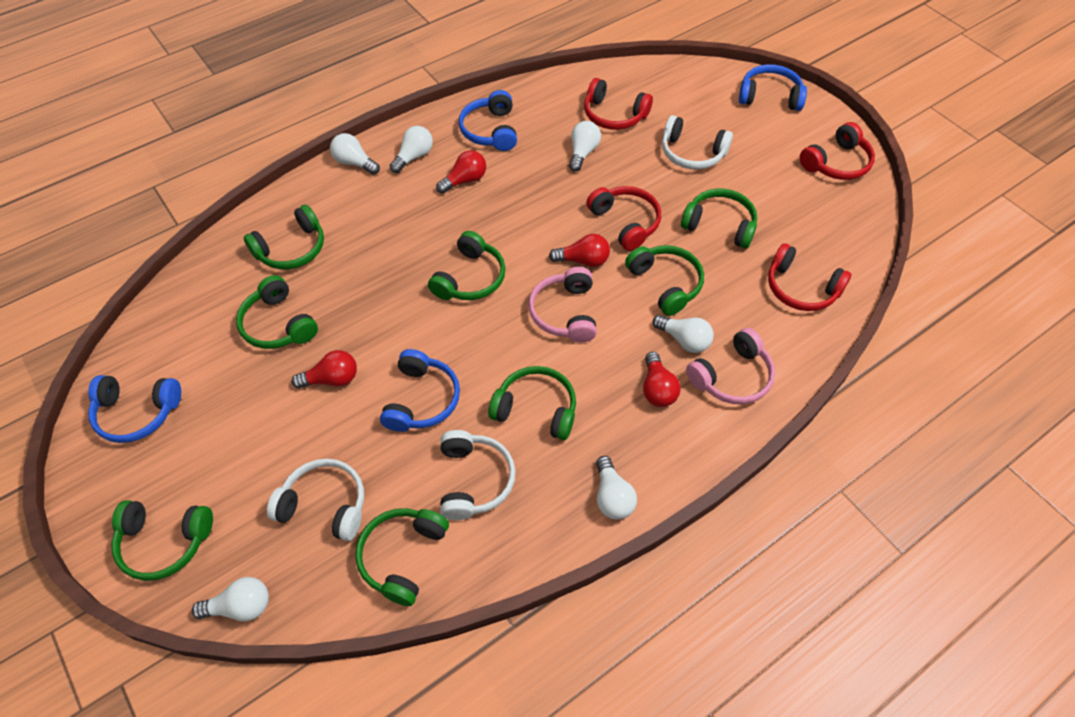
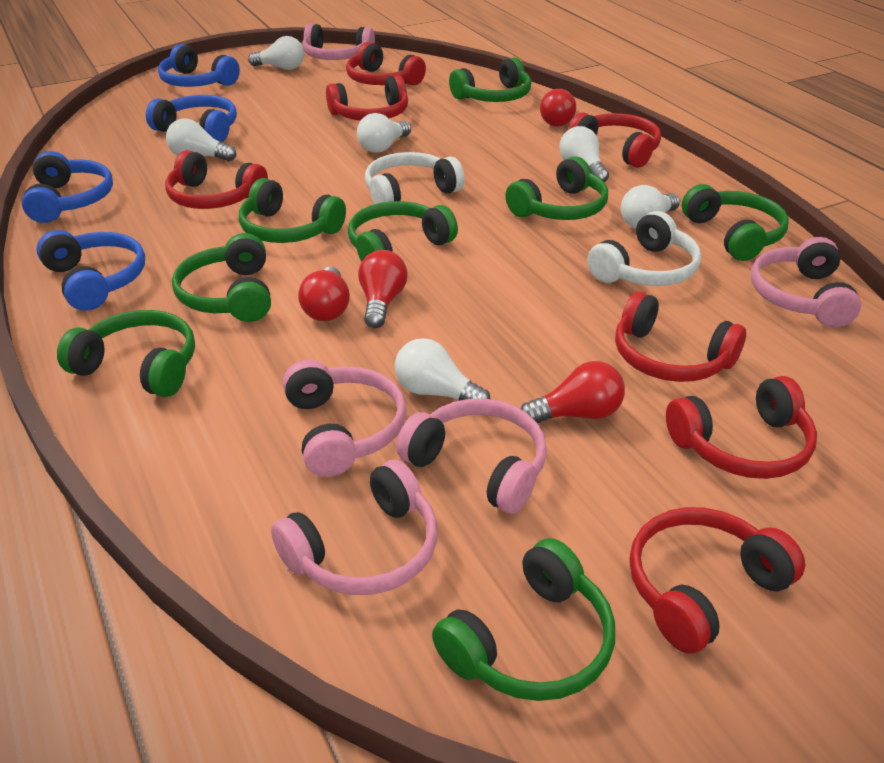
pink headphones: 2 -> 5
red headphones: 4 -> 7
white headphones: 3 -> 2

